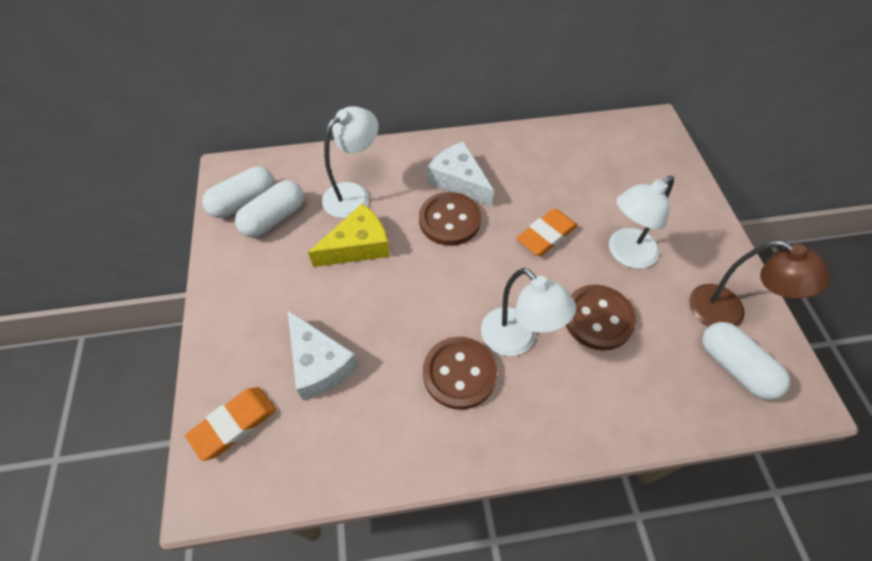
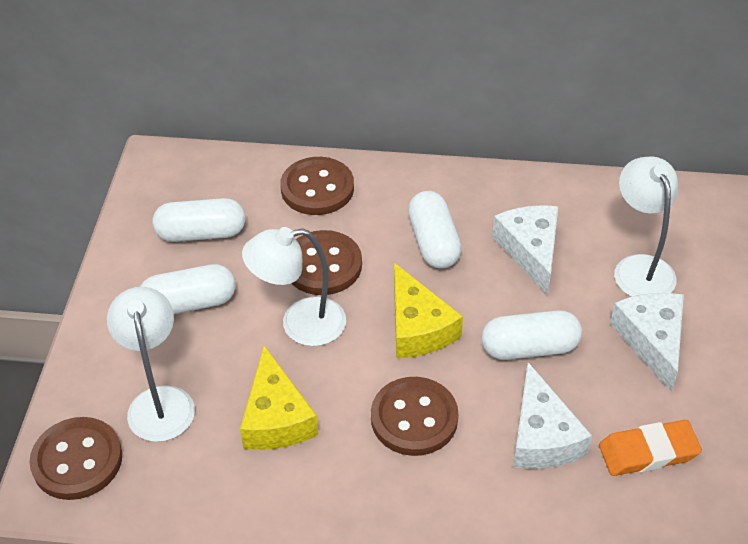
brown button: 3 -> 4
brown lamp: 1 -> 0
orange eraser: 2 -> 1
white capsule: 3 -> 4
white cheese: 2 -> 3
yellow cheese: 1 -> 2

